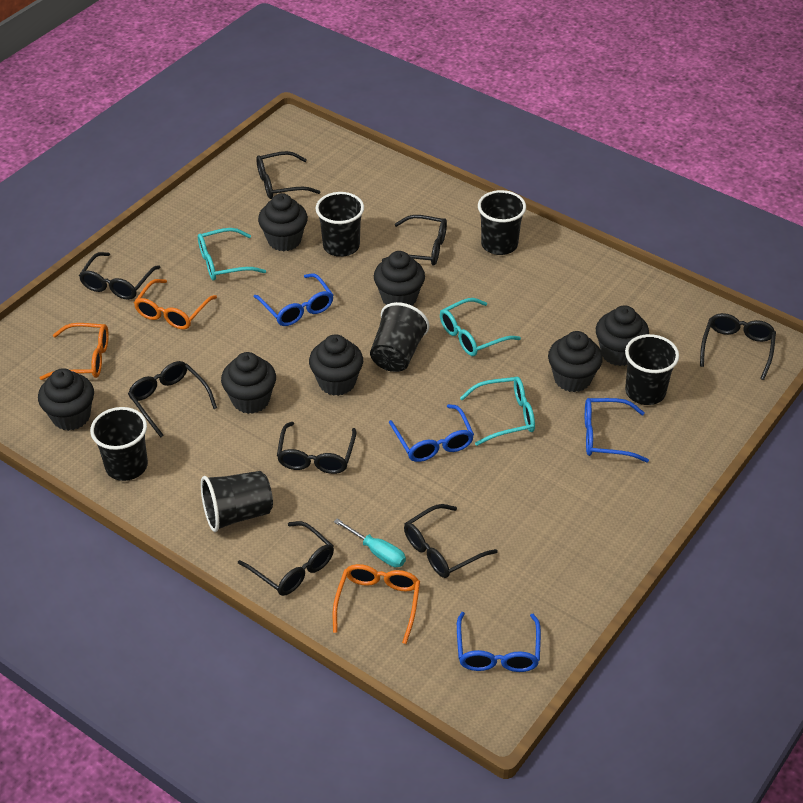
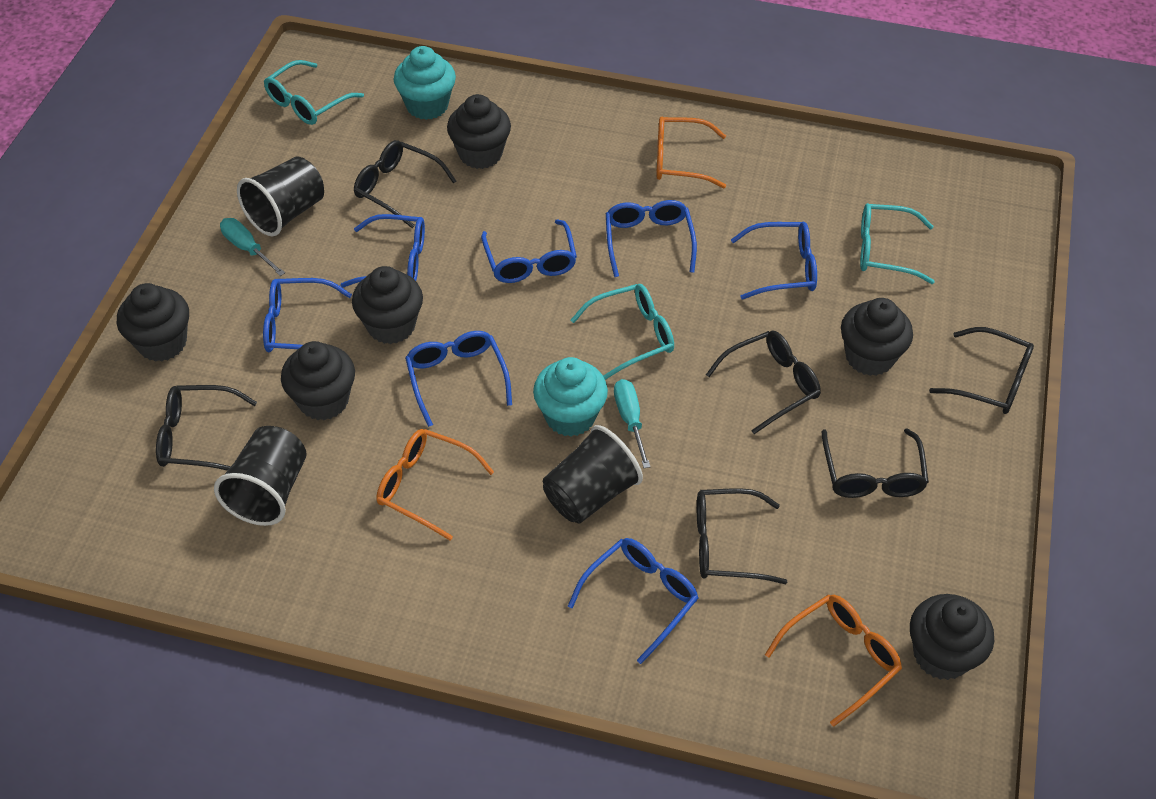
black cup: 6 -> 3
black cupcake: 7 -> 6
black glasses: 8 -> 6
blue glasses: 4 -> 7
turquoise cupcake: 0 -> 2
turquoise screwdriver: 1 -> 2

